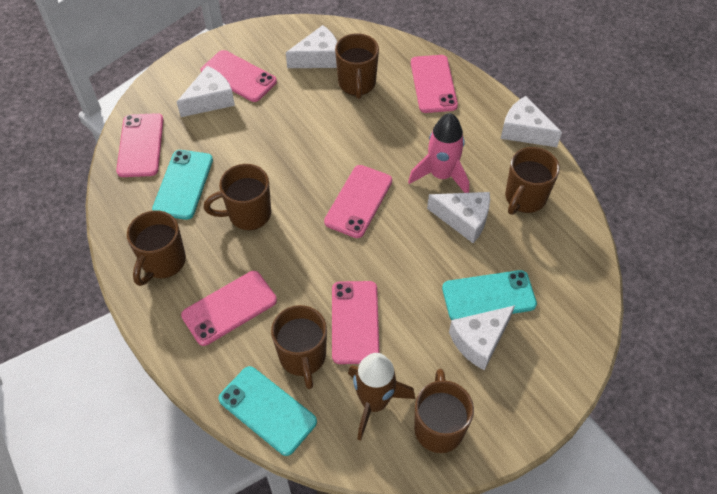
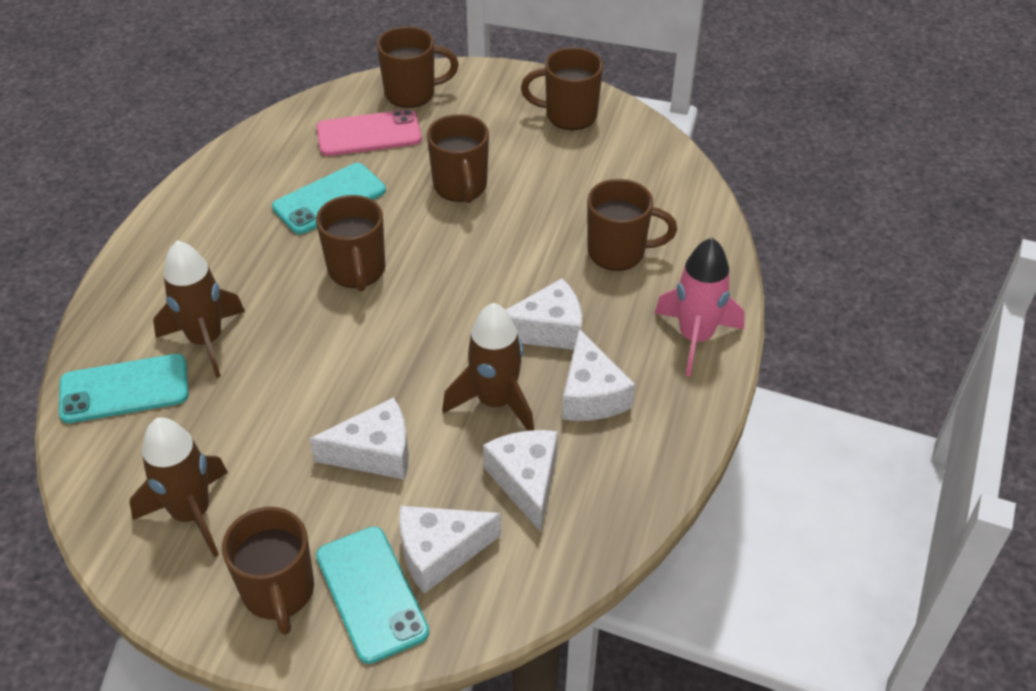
brown rocket: 1 -> 3
pink phone: 6 -> 1

